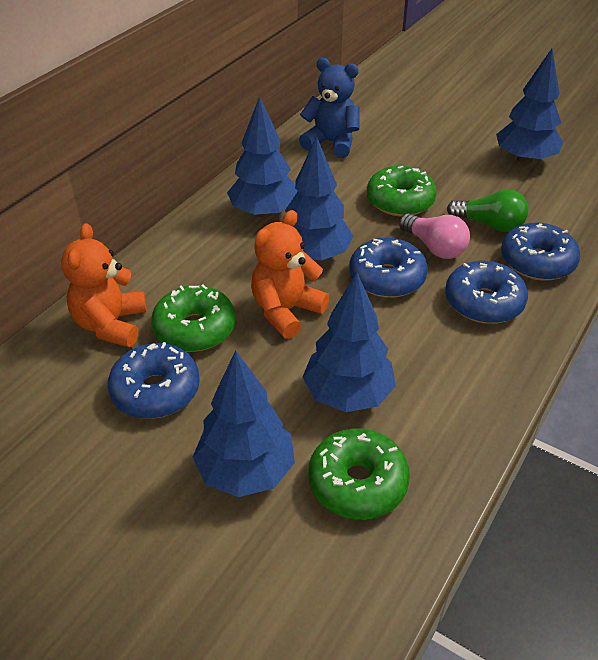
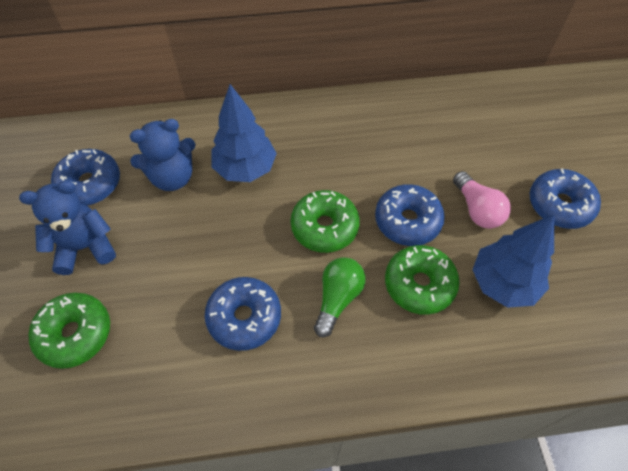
blue teddy bear: 1 -> 2
blue tree: 5 -> 2
orange teddy bear: 2 -> 0

